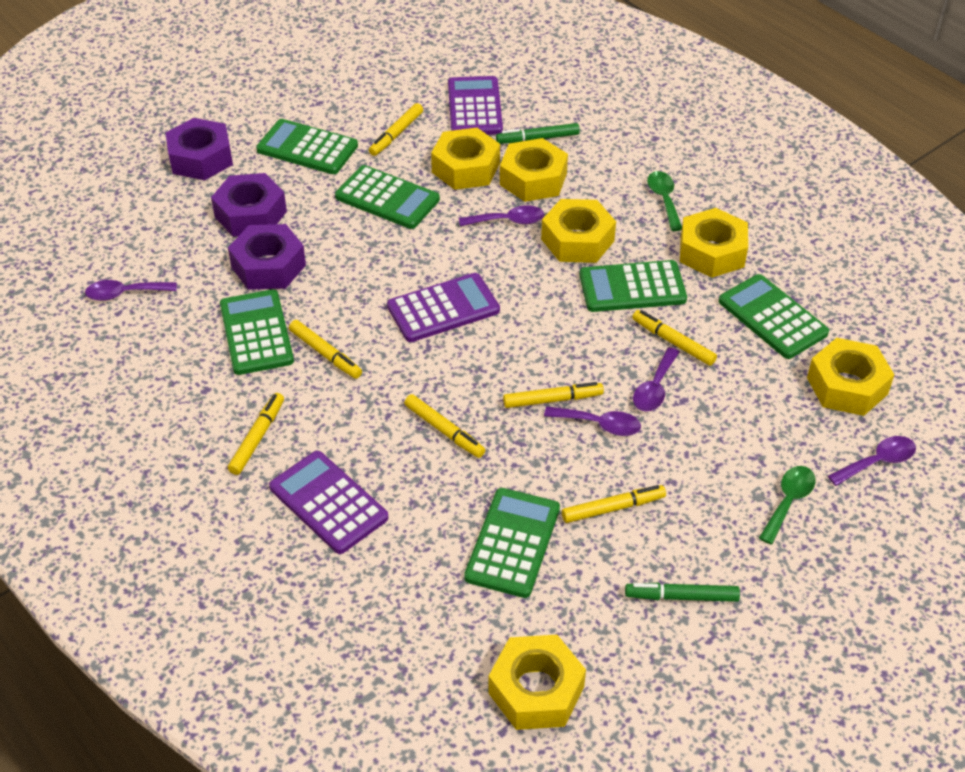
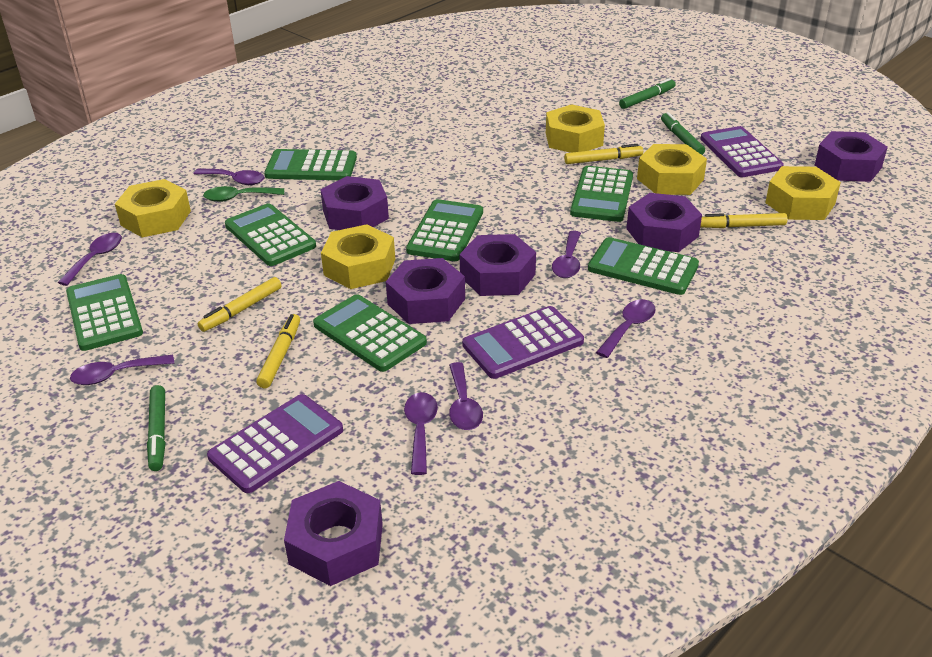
green calculator: 6 -> 7
green marker: 2 -> 3
green spoon: 2 -> 1
purple nut: 3 -> 6
purple spoon: 5 -> 7
yellow marker: 7 -> 4
yellow nut: 6 -> 5

